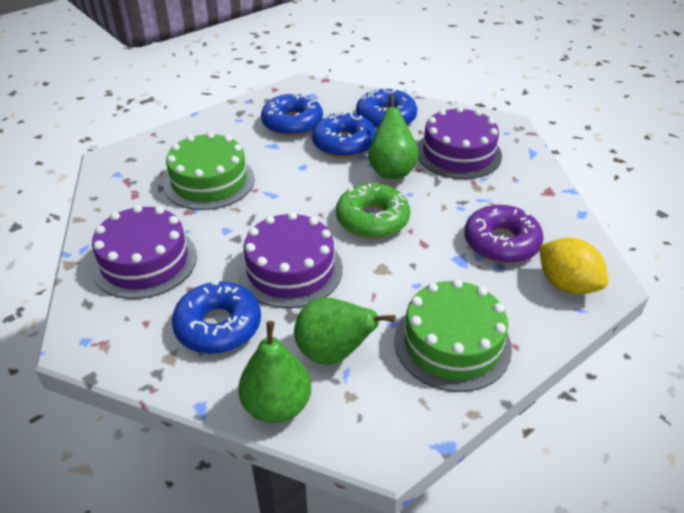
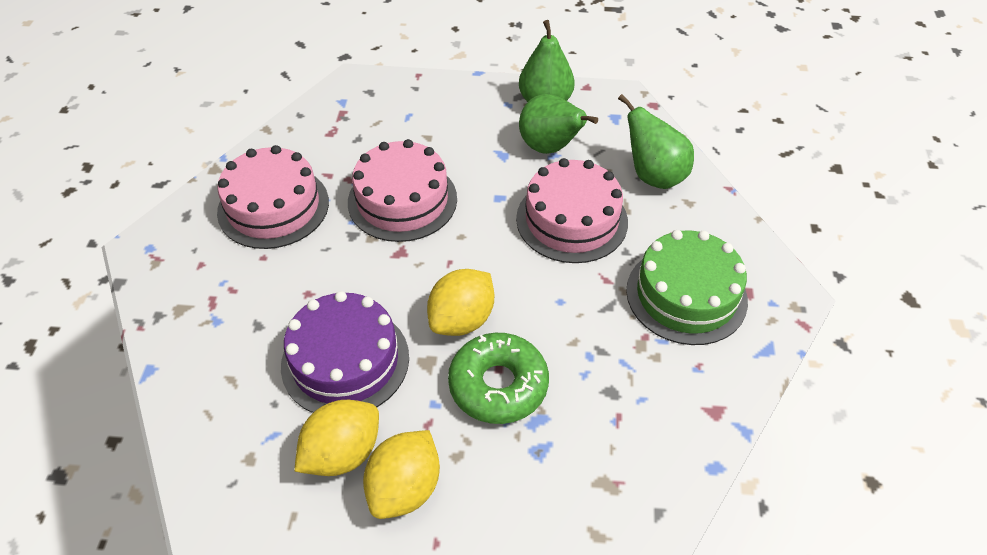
blue donut: 4 -> 0
green cake: 2 -> 1
pink cake: 0 -> 3
purple cake: 3 -> 1
purple donut: 1 -> 0
yellow lemon: 1 -> 3

